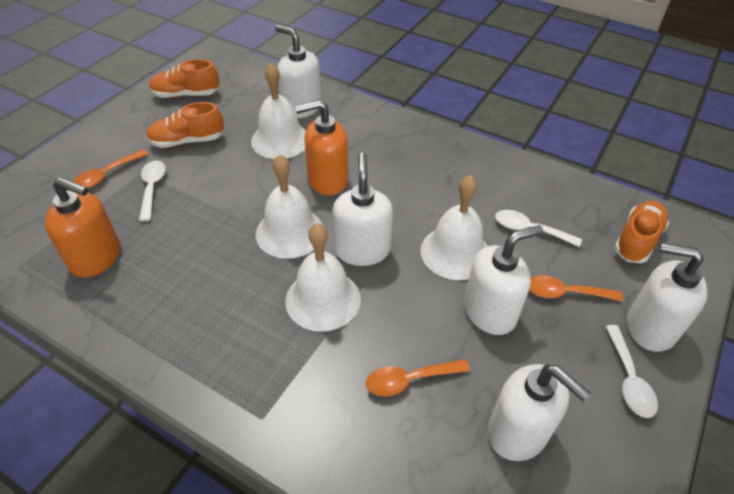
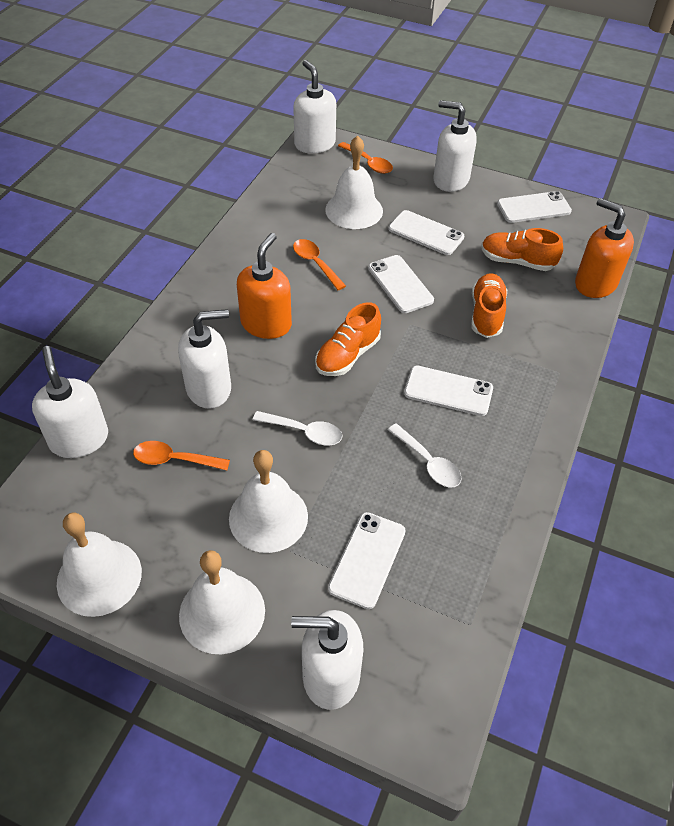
white phone: 0 -> 5
white spoon: 3 -> 2

